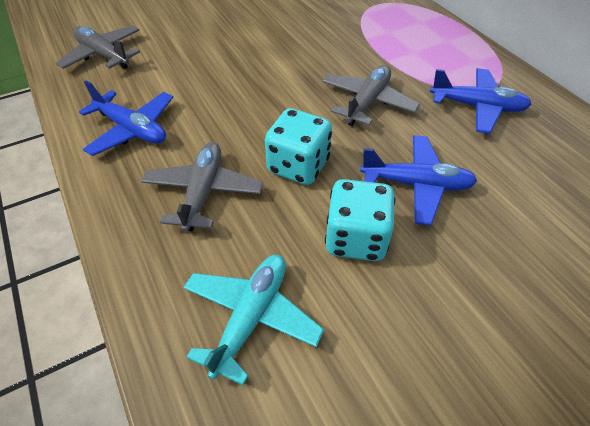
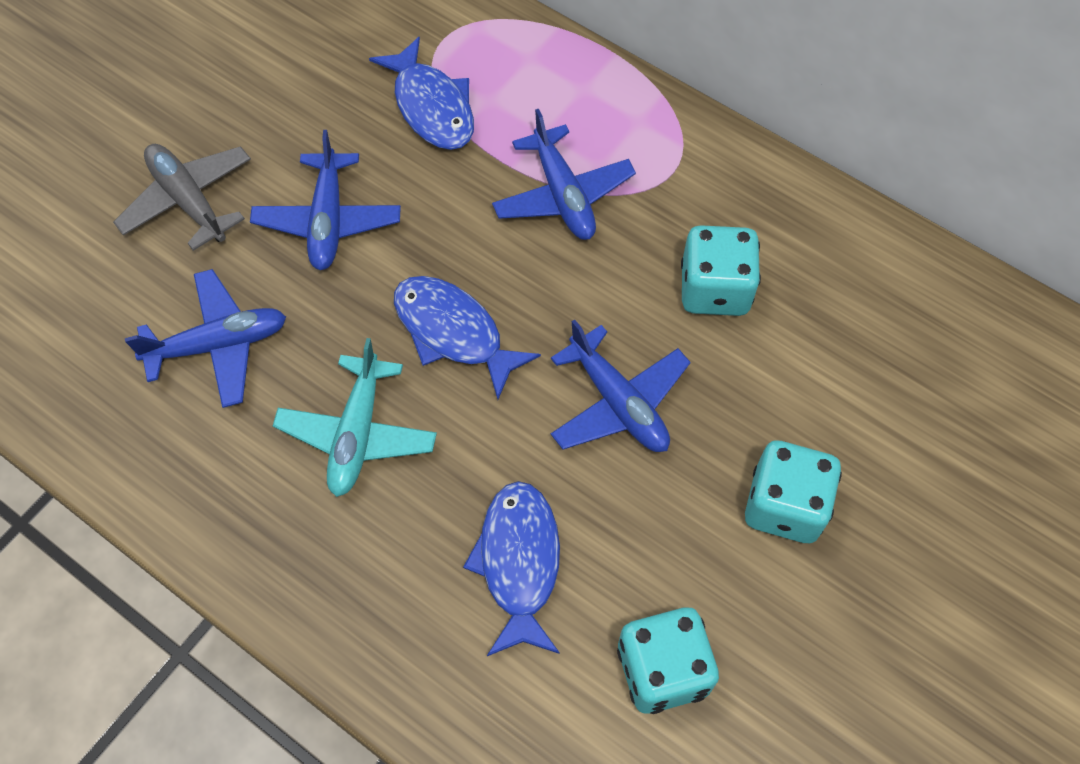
blue fish: 0 -> 3
blue plane: 3 -> 4
grey plane: 3 -> 1
turquoise dice: 2 -> 3

